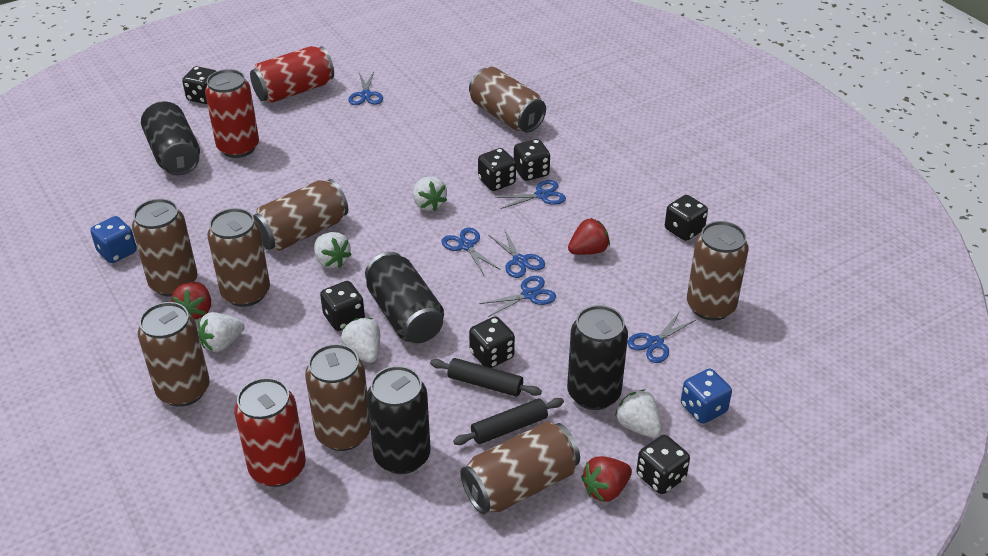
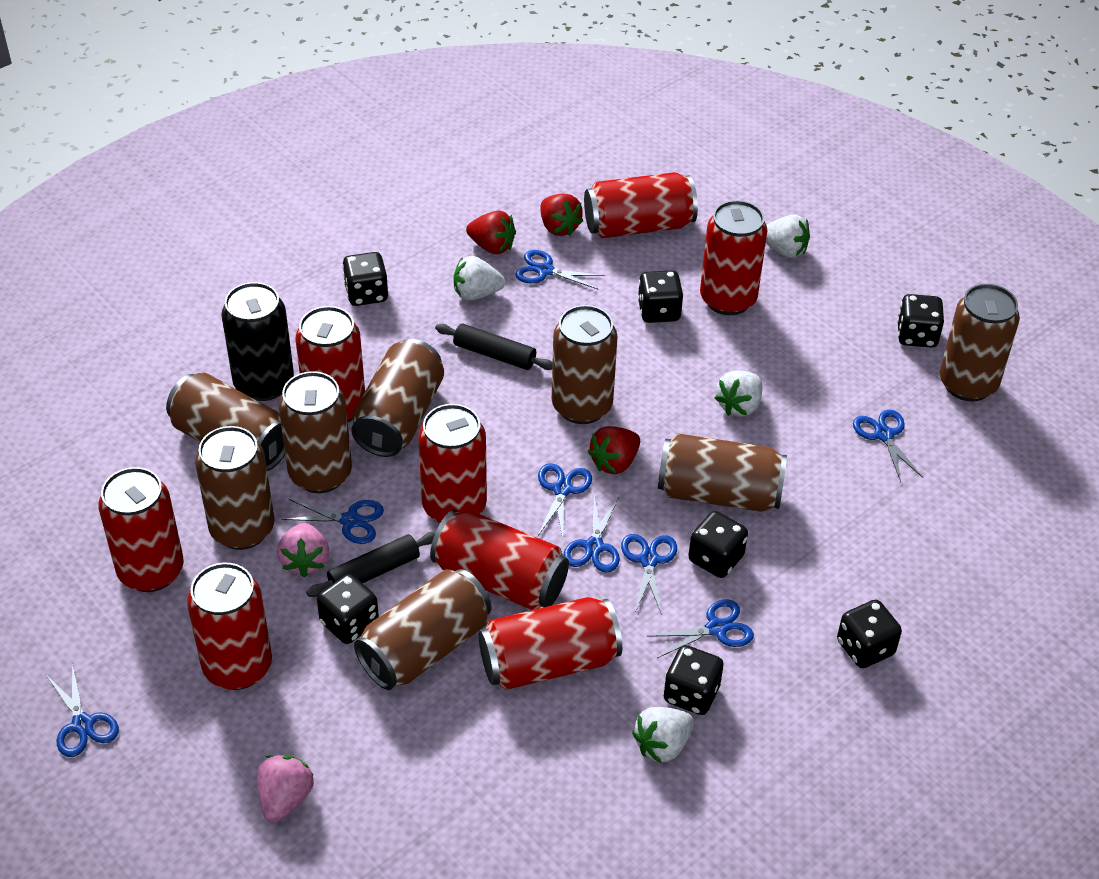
black can: 4 -> 1
blue dice: 2 -> 0
blue scissors: 6 -> 8
pink strawberry: 0 -> 2
red can: 3 -> 8
white strawberry: 5 -> 4

